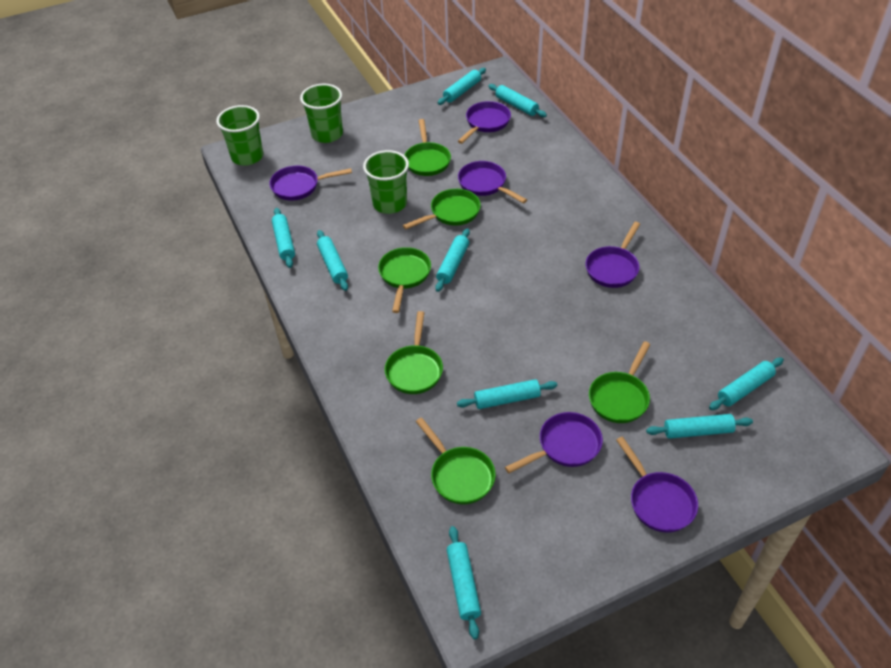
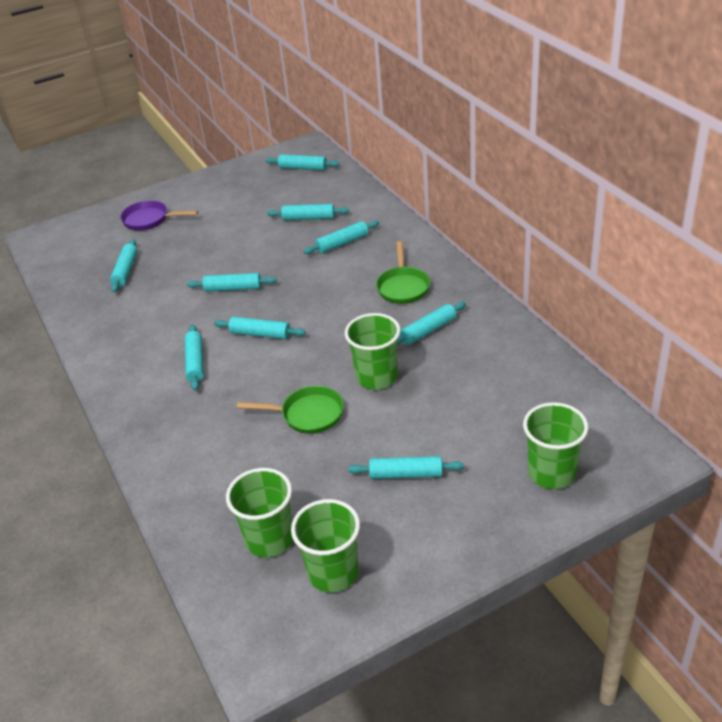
green cup: 3 -> 4
green pan: 6 -> 2
purple pan: 6 -> 1

